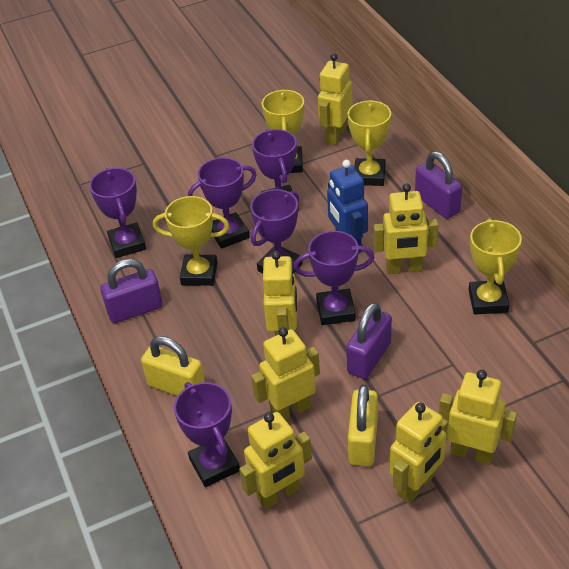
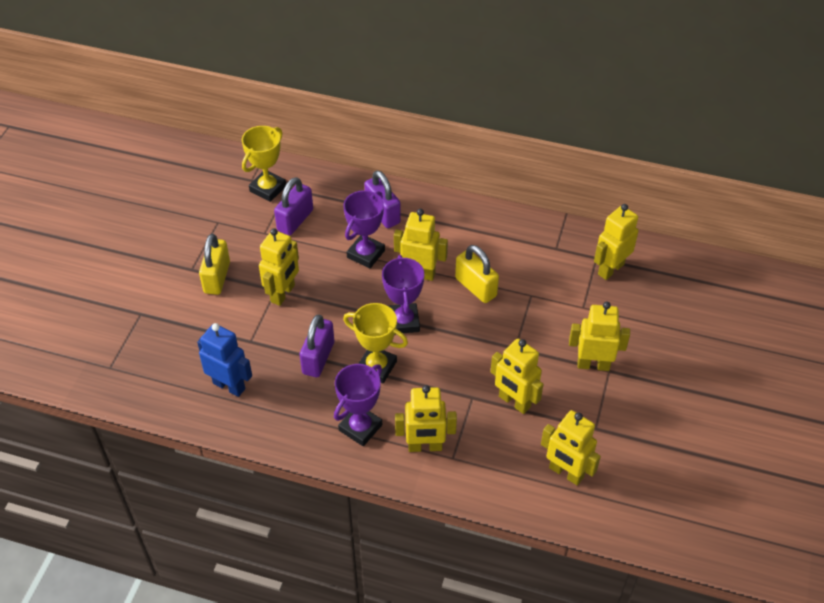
purple trophy: 6 -> 3
yellow trophy: 4 -> 2

